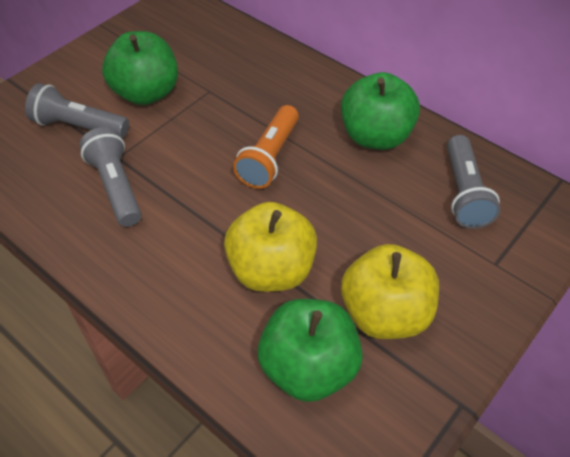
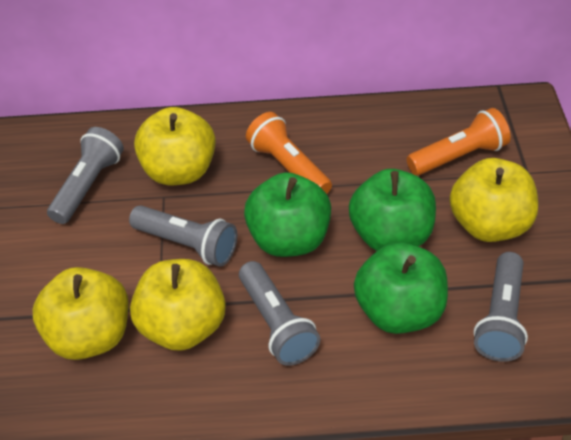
grey flashlight: 3 -> 4
orange flashlight: 1 -> 2
yellow apple: 2 -> 4

